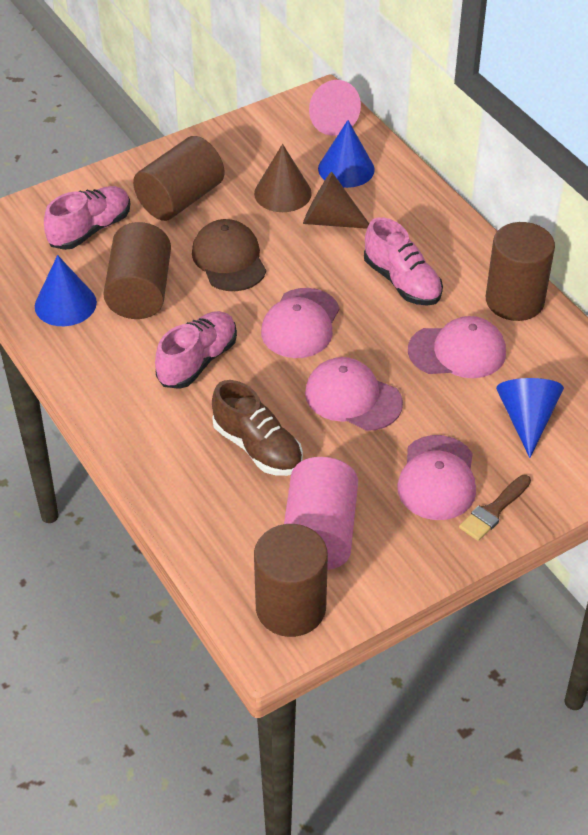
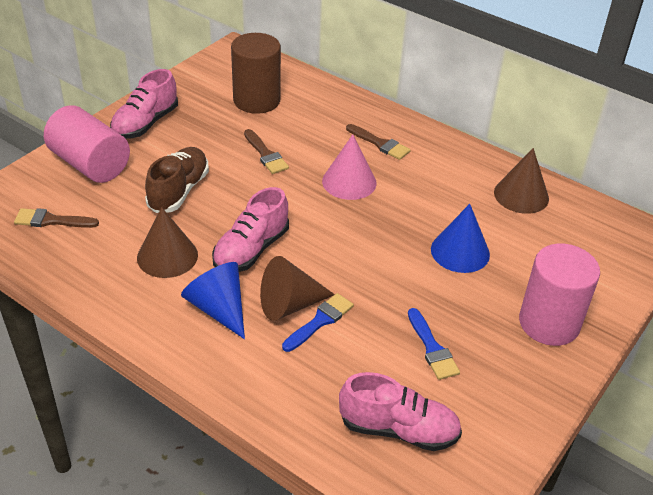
blue brush: 0 -> 2
blue cone: 3 -> 2
brown brush: 1 -> 3
brown cap: 1 -> 0
brown cone: 2 -> 3
brown cylinder: 4 -> 1
pink cap: 4 -> 0
pink cylinder: 1 -> 2

